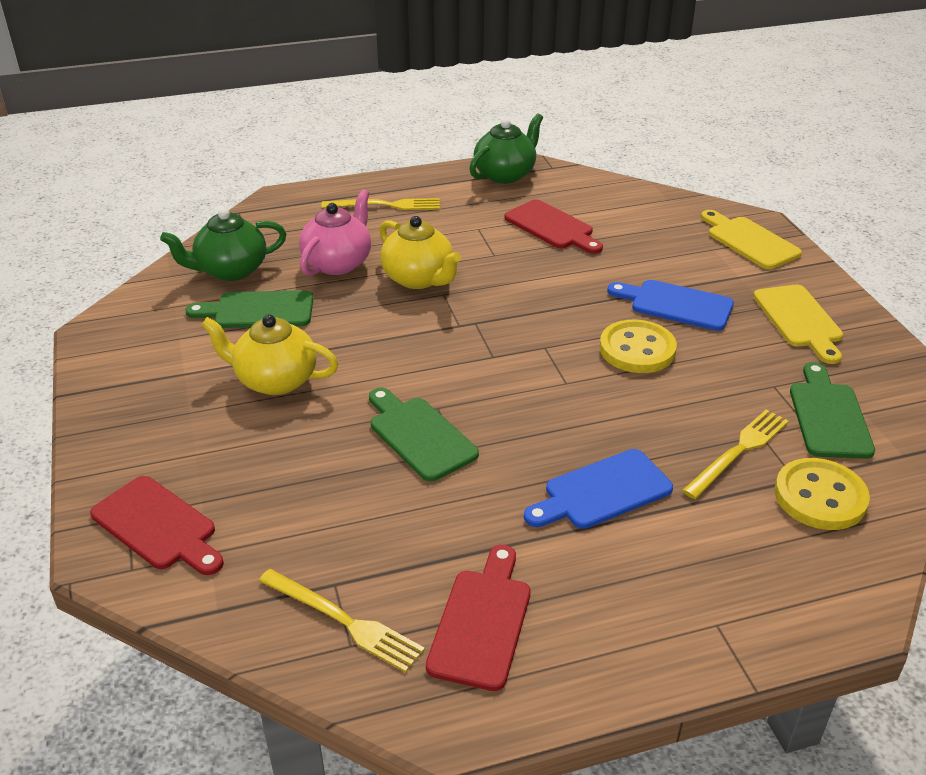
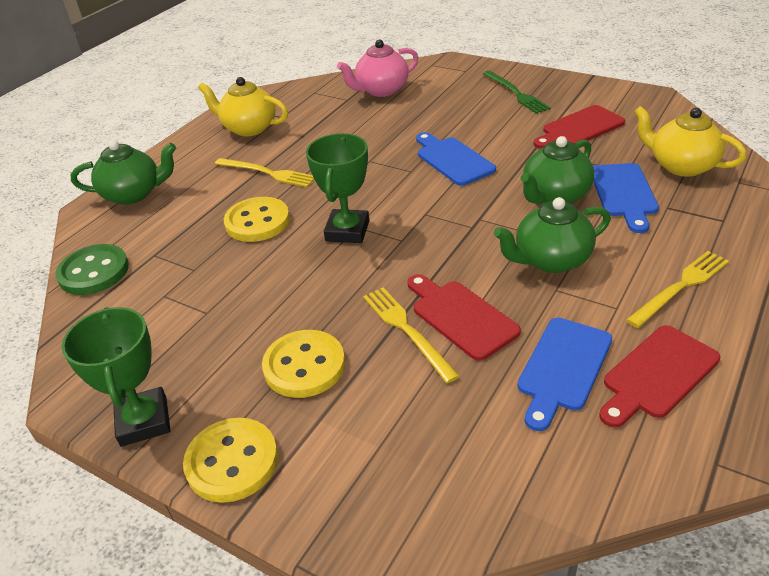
blue cutting board: 2 -> 3
green button: 0 -> 1
green cutting board: 3 -> 0
green fork: 0 -> 1
green teapot: 2 -> 3
green trophy: 0 -> 2
yellow button: 2 -> 3
yellow cutting board: 2 -> 0

